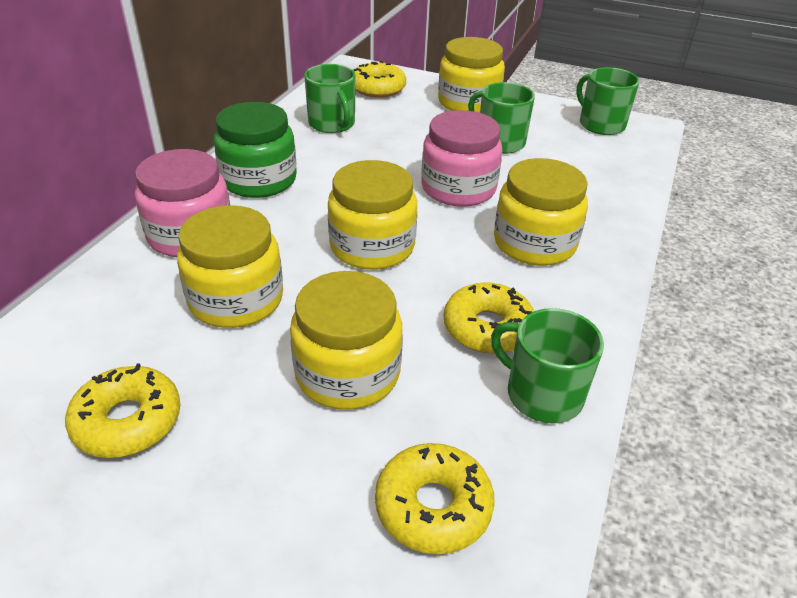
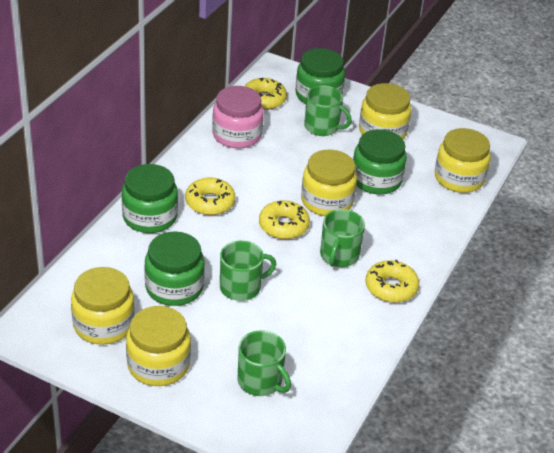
green jar: 1 -> 4
pink jar: 2 -> 1

